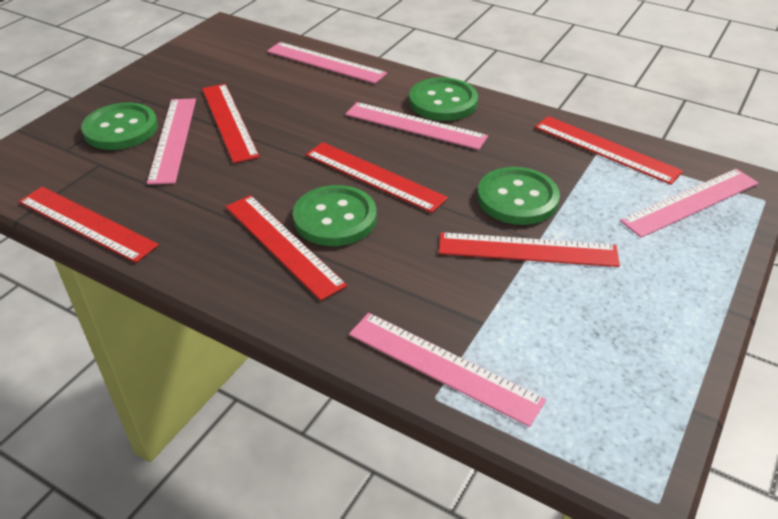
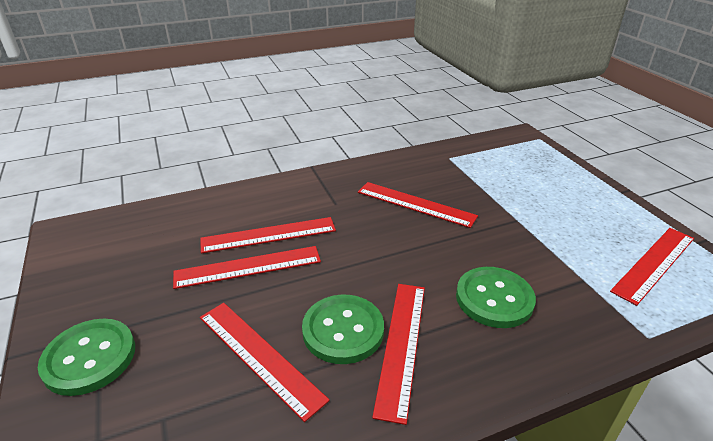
green button: 4 -> 3
pink ruler: 5 -> 0

